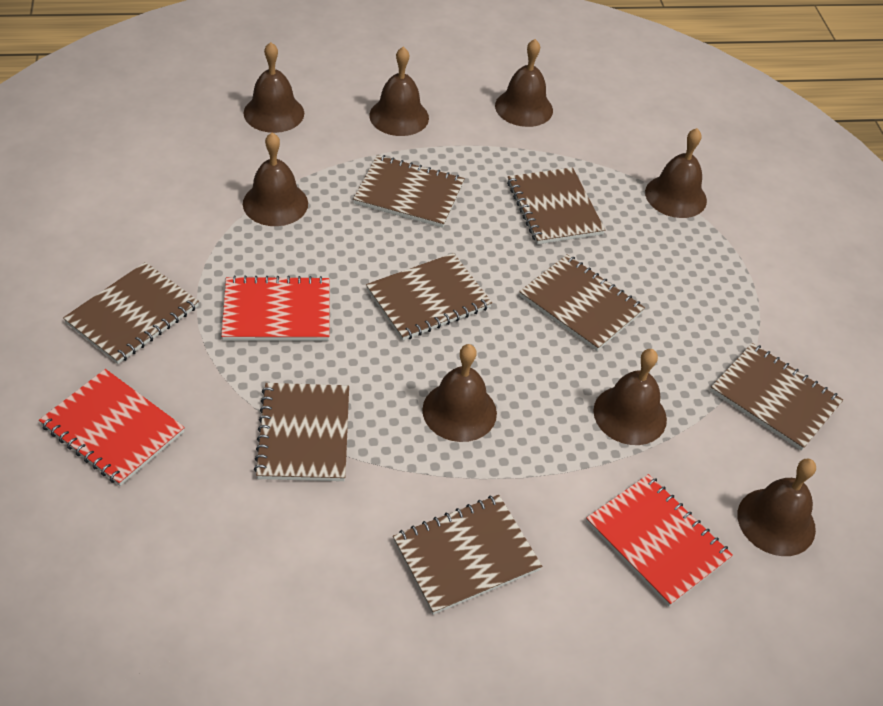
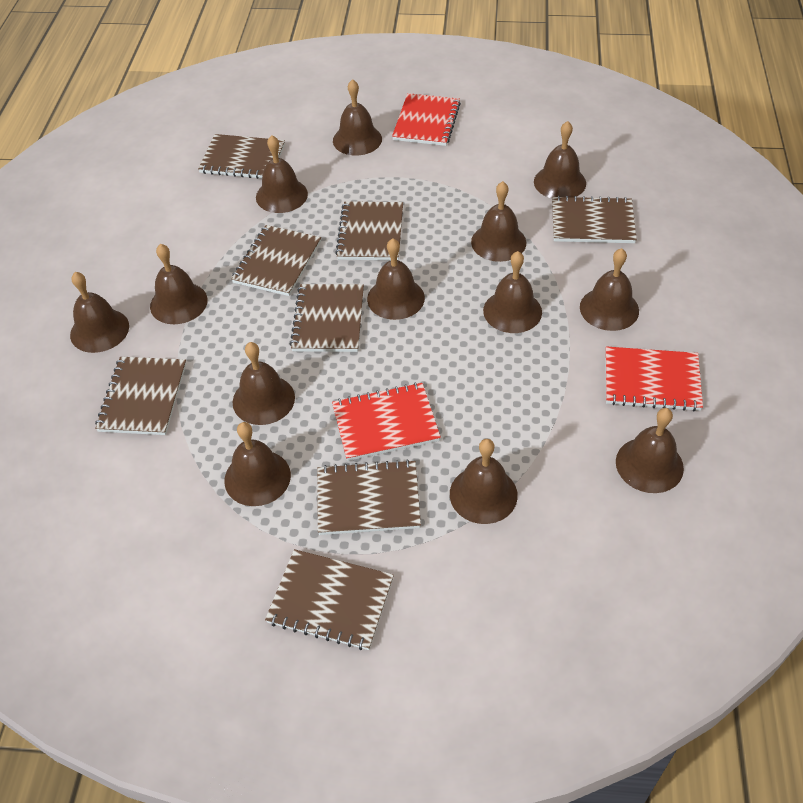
brown bell: 8 -> 13

